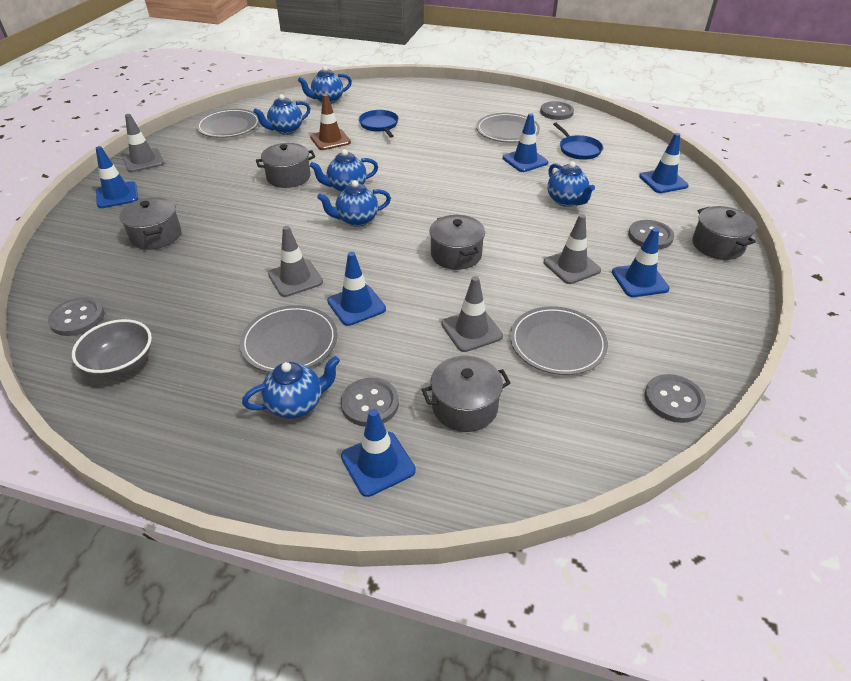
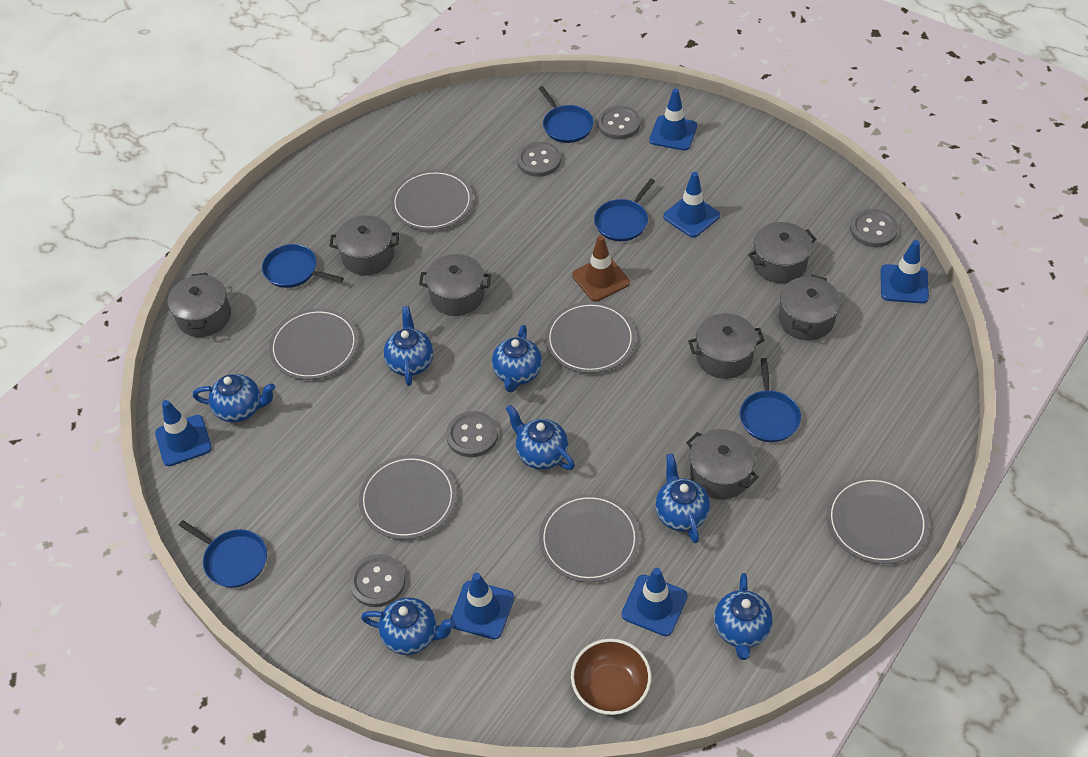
blue pan: 2 -> 5
blue teapot: 6 -> 7
brown bowl: 0 -> 1
grey bowl: 1 -> 0
grey plate: 4 -> 6
grey pot: 5 -> 7
grey traffic cone: 4 -> 0

